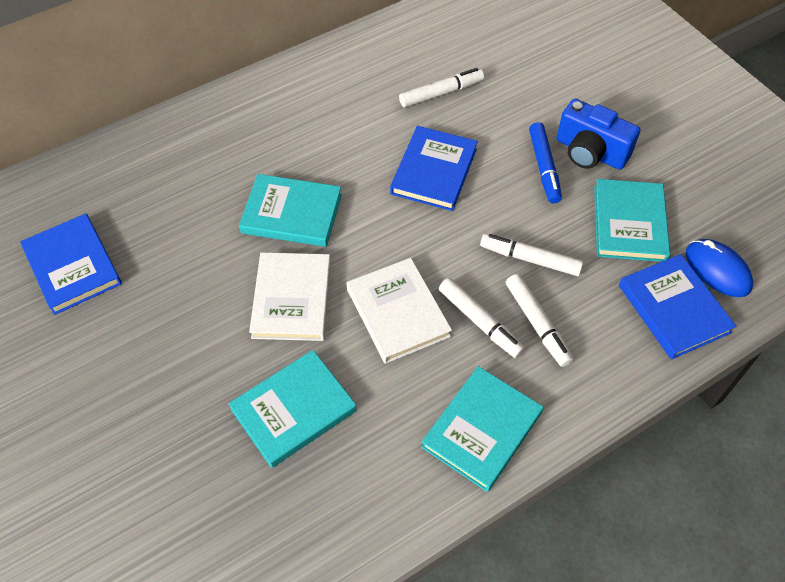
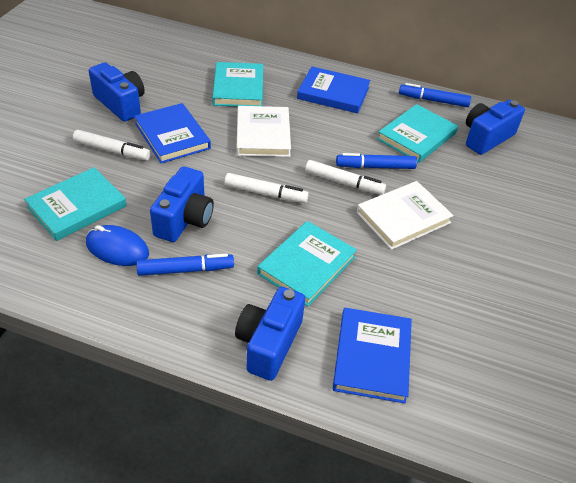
blue camera: 1 -> 4
blue marker: 1 -> 3
white marker: 4 -> 3

